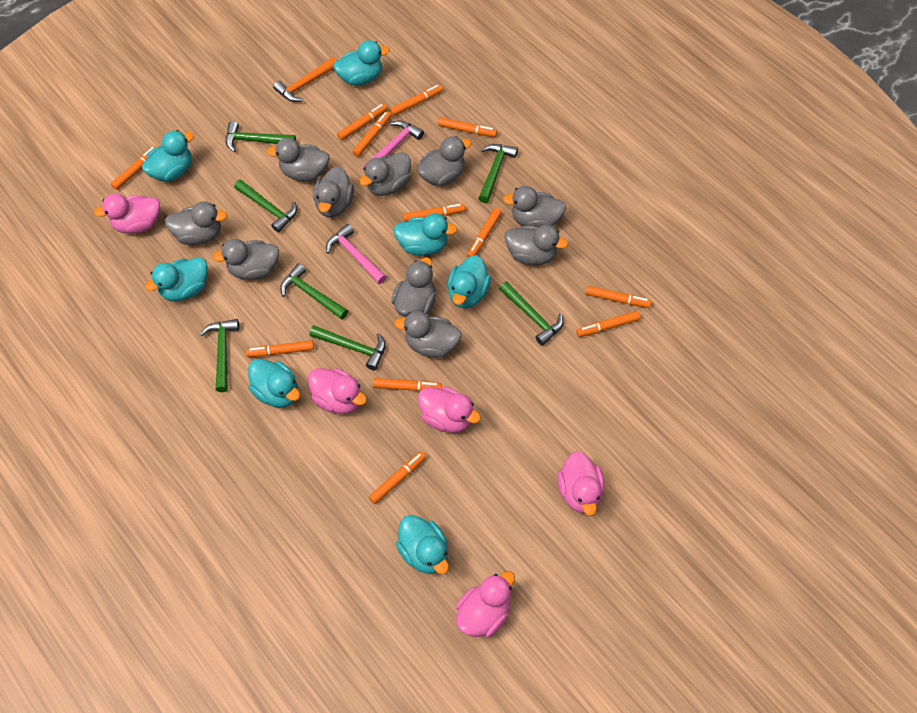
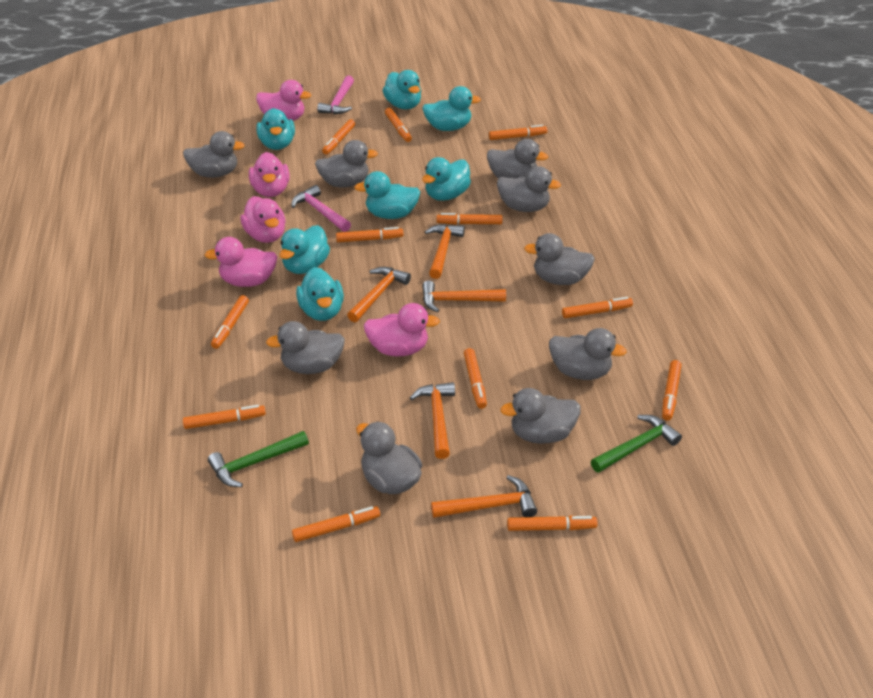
green hammer: 7 -> 2
grey duck: 10 -> 9
orange hammer: 1 -> 5

